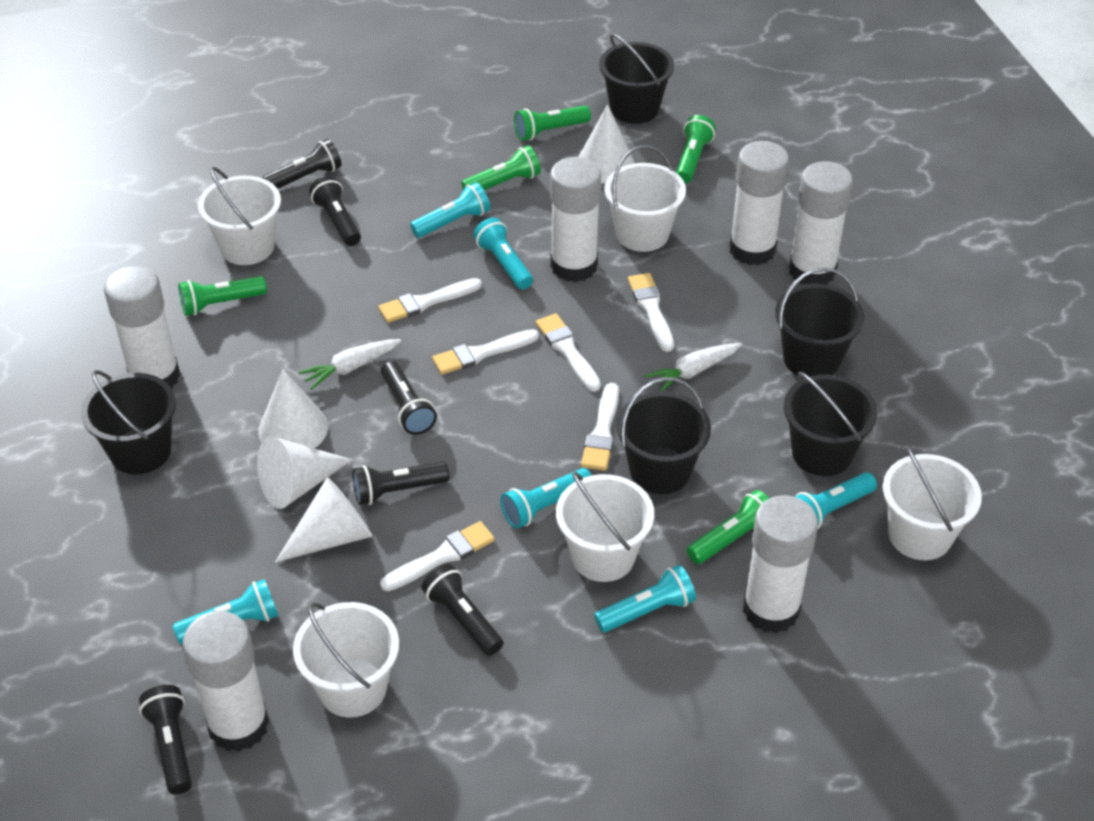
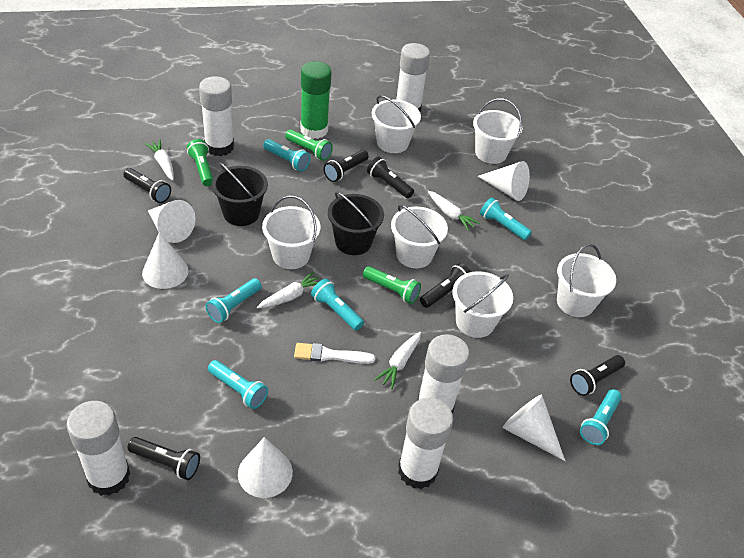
black bucket: 5 -> 2
green flashlight: 5 -> 3
green glue stick: 0 -> 1
white brush: 6 -> 1
white bucket: 5 -> 6
white carrot: 2 -> 4
white cone: 4 -> 5
white glue stick: 6 -> 5

